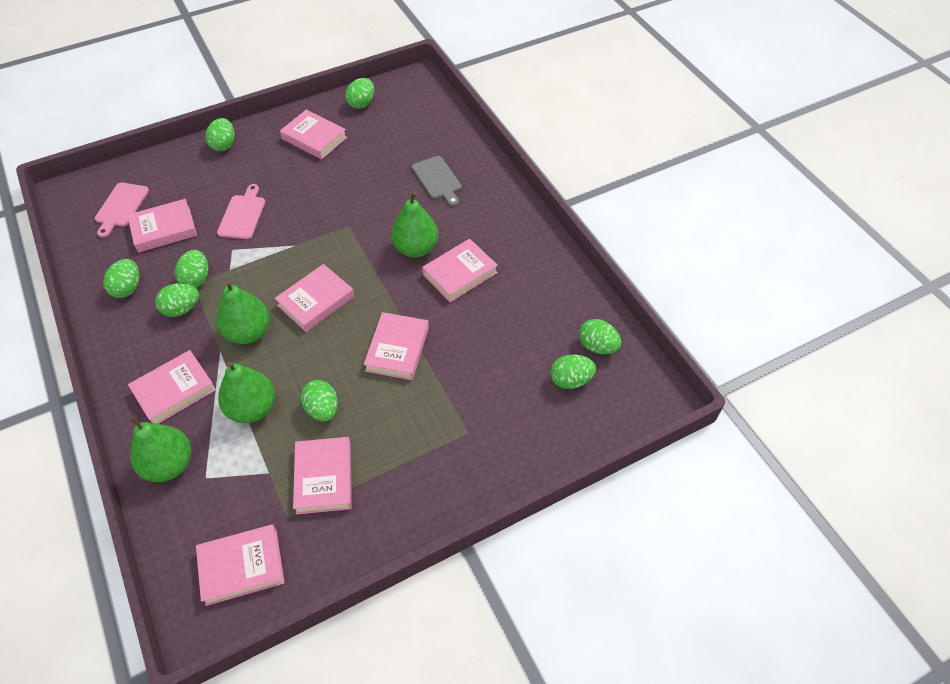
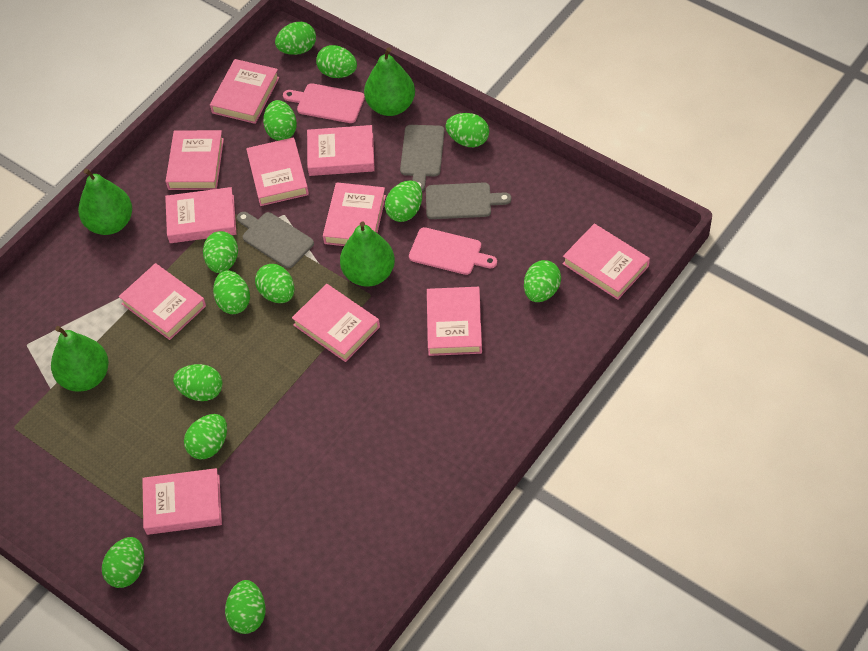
green egg: 8 -> 13
grey cutting board: 1 -> 3
pink book: 8 -> 11

